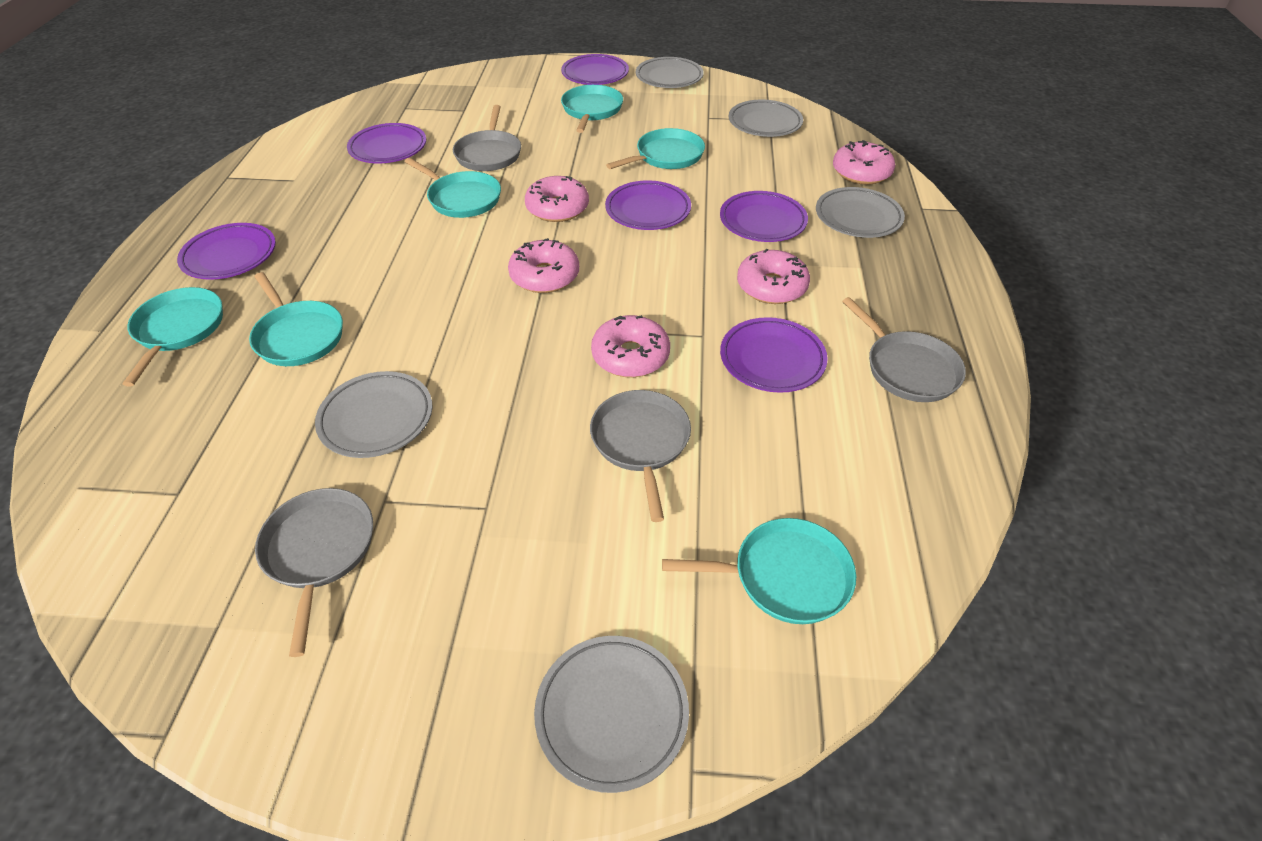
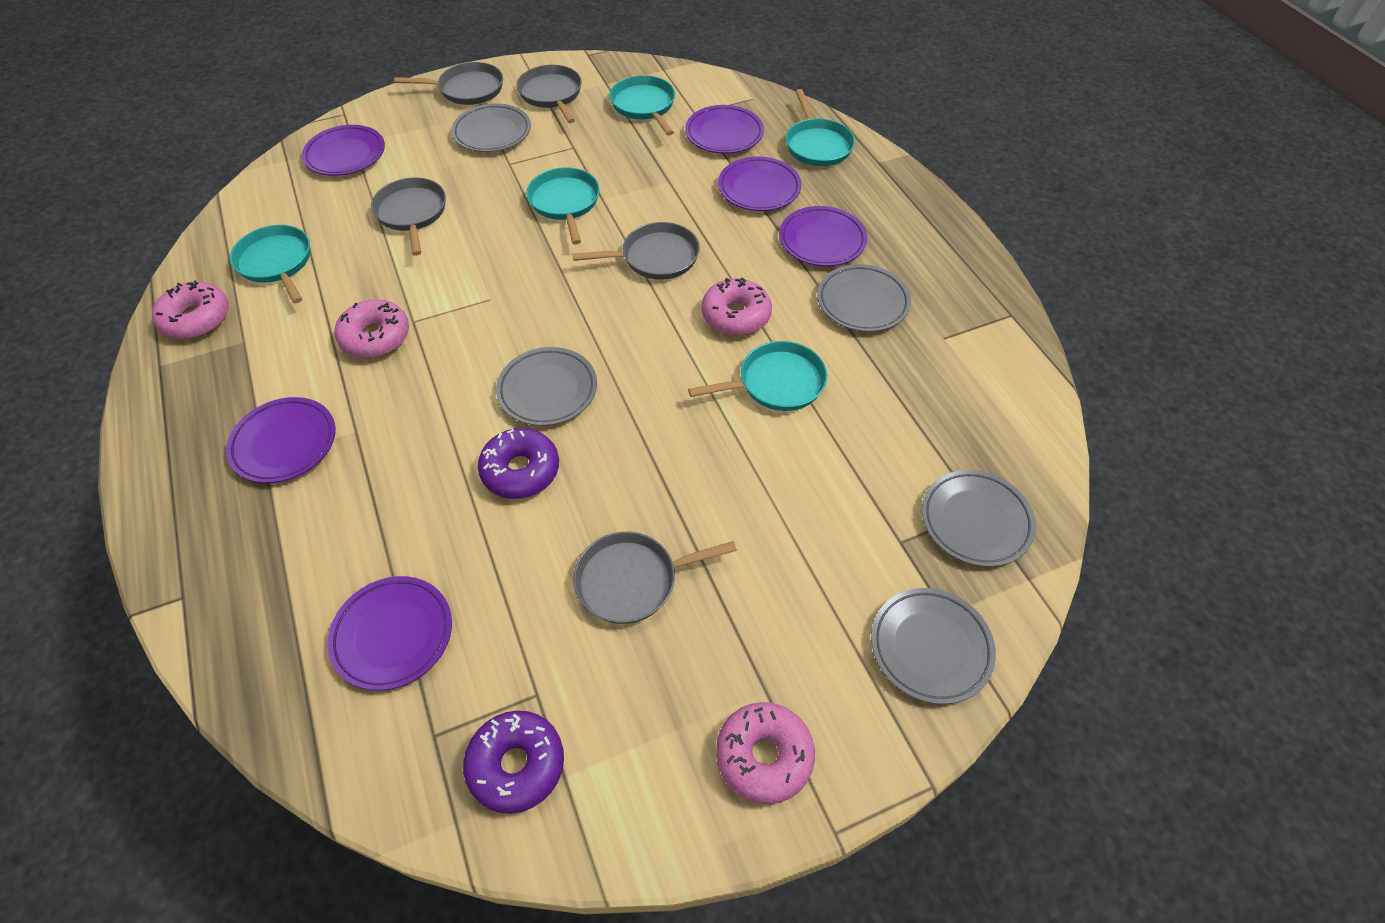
grey pan: 4 -> 5
pink donut: 5 -> 4
purple donut: 0 -> 2
turquoise pan: 6 -> 5

